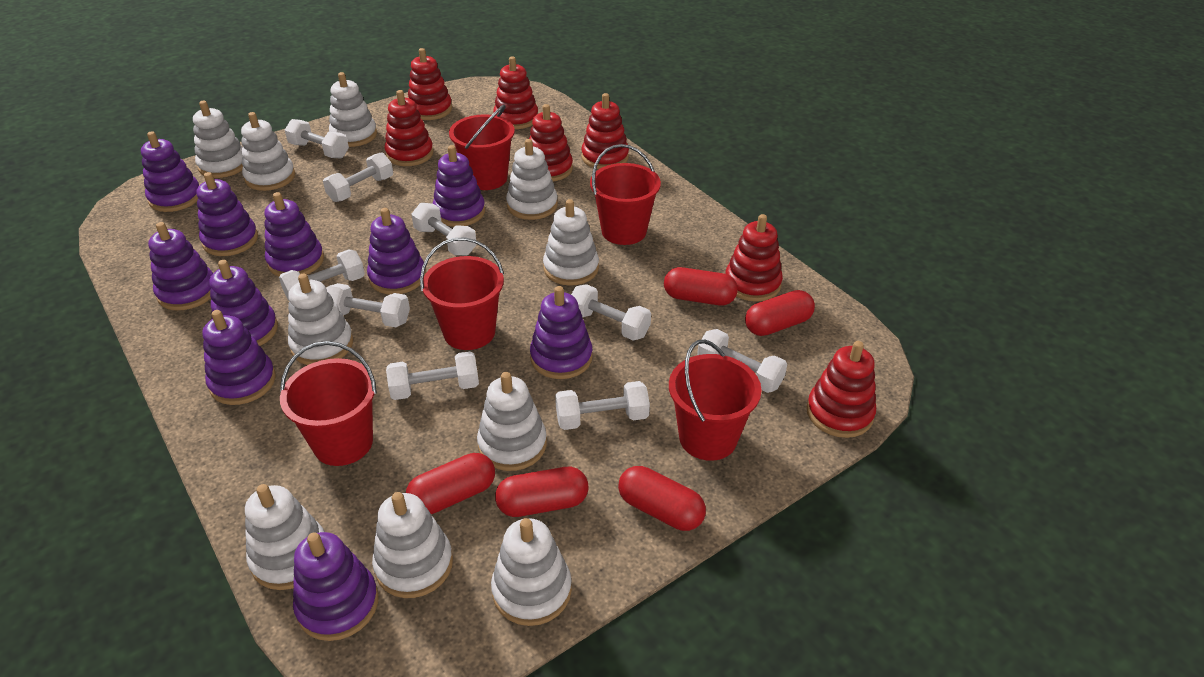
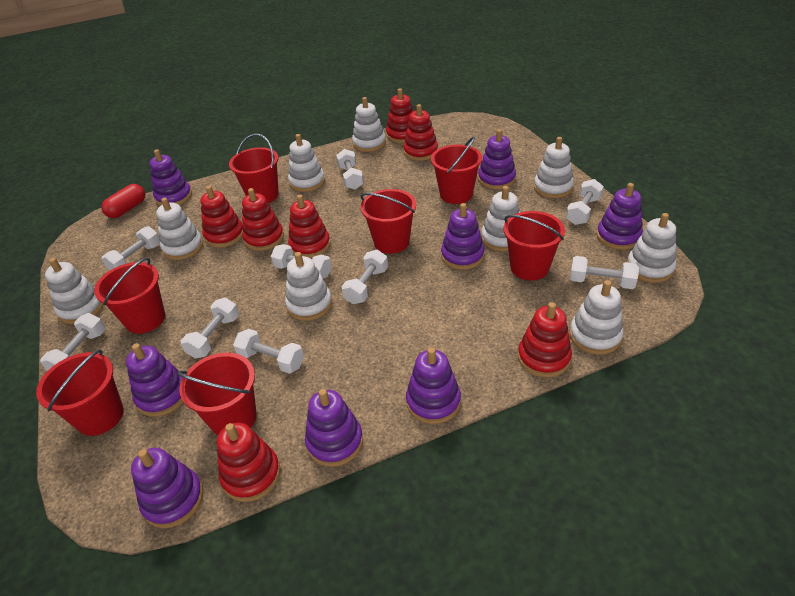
purple stacking toy: 10 -> 8
red bucket: 5 -> 7
red capsule: 5 -> 1
white stacking toy: 10 -> 9

